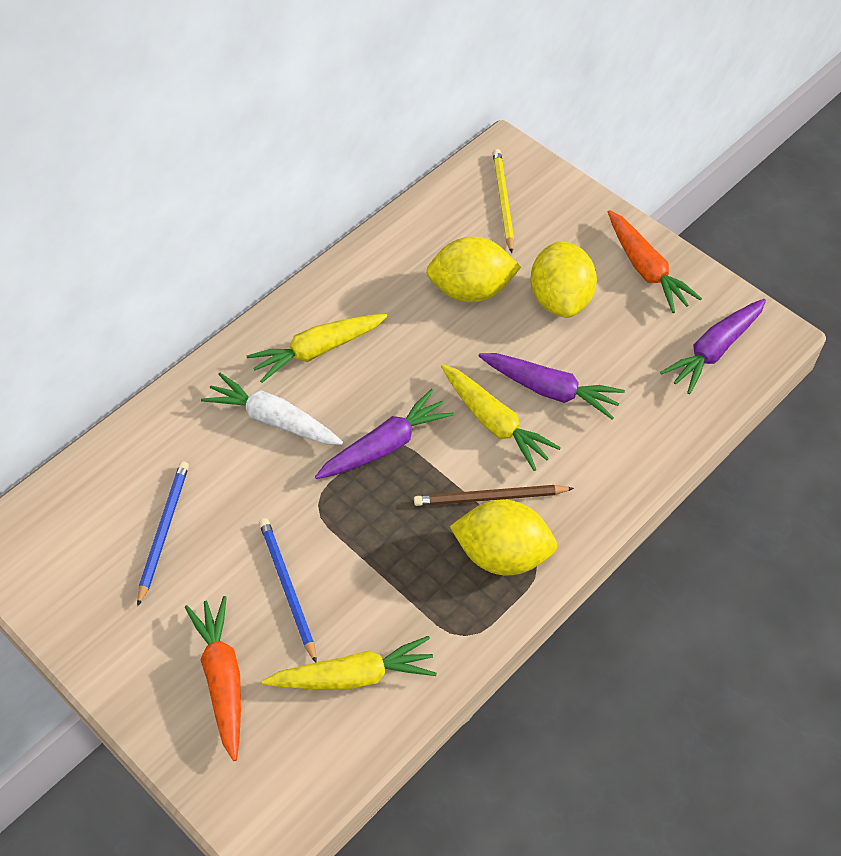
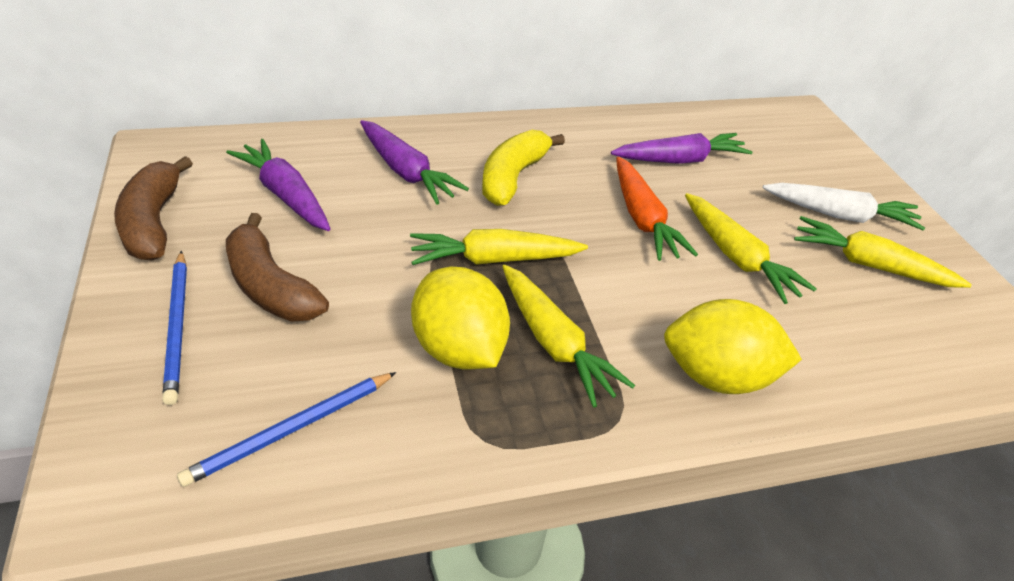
brown banana: 0 -> 2
brown pencil: 1 -> 0
orange carrot: 2 -> 1
yellow banana: 0 -> 1
yellow carrot: 3 -> 4
yellow lemon: 3 -> 2
yellow pencil: 1 -> 0

